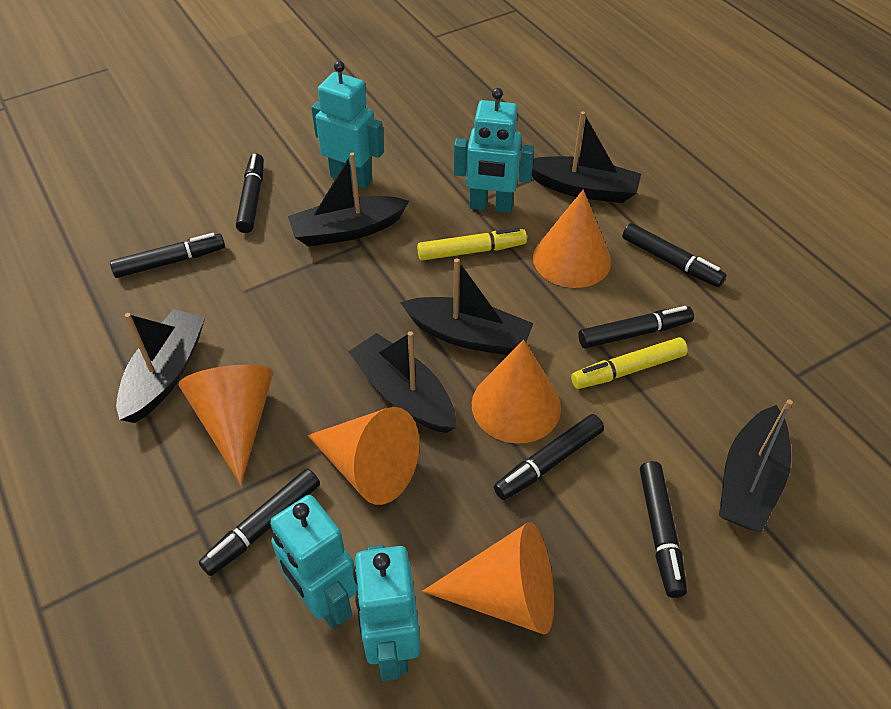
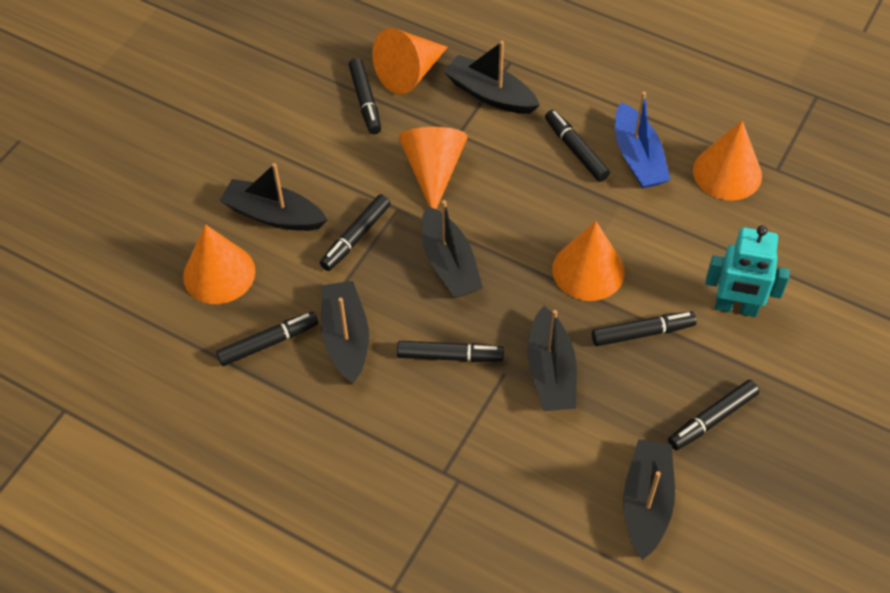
blue boat: 0 -> 1
turquoise robot: 4 -> 1
yellow marker: 2 -> 0

